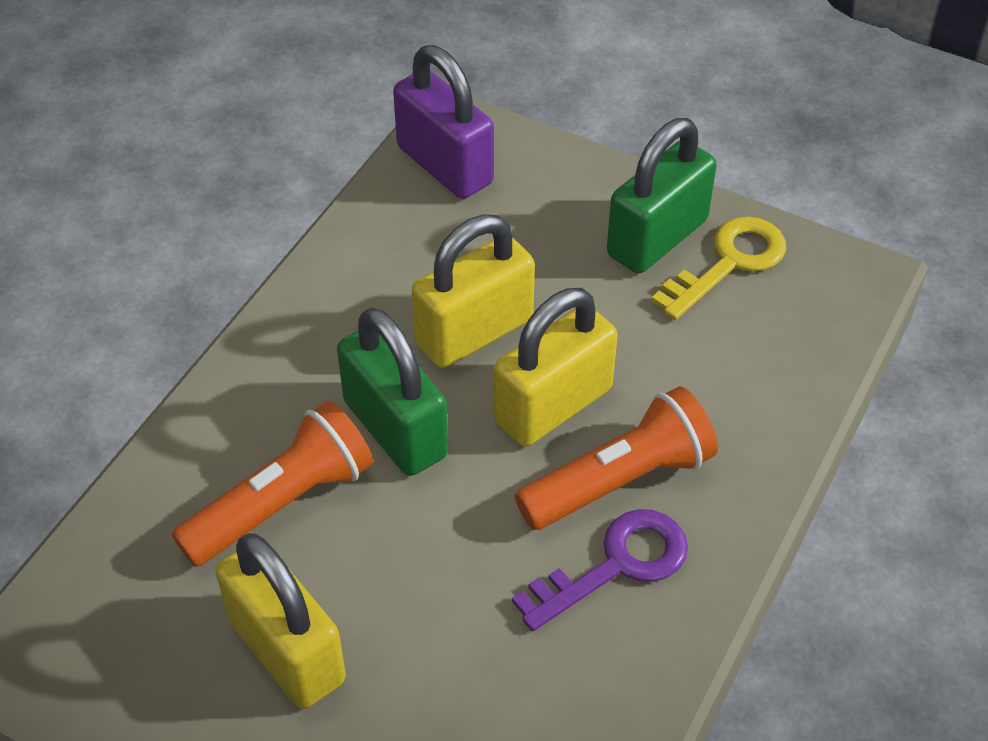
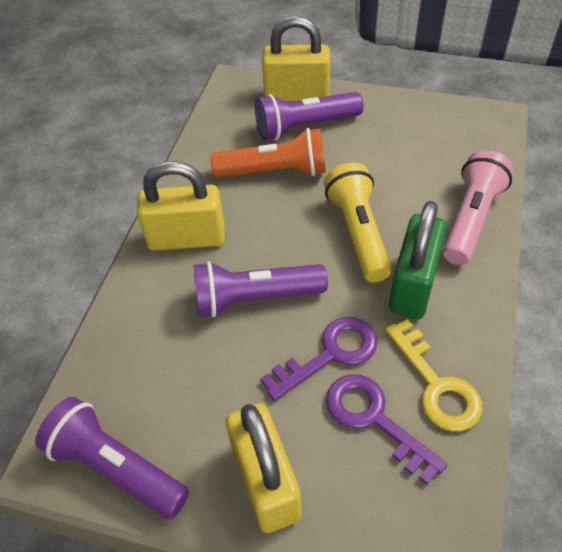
green padlock: 2 -> 1
orange flashlight: 2 -> 1
pink flashlight: 0 -> 1
purple flashlight: 0 -> 3
purple key: 1 -> 2
purple padlock: 1 -> 0
yellow flashlight: 0 -> 1

